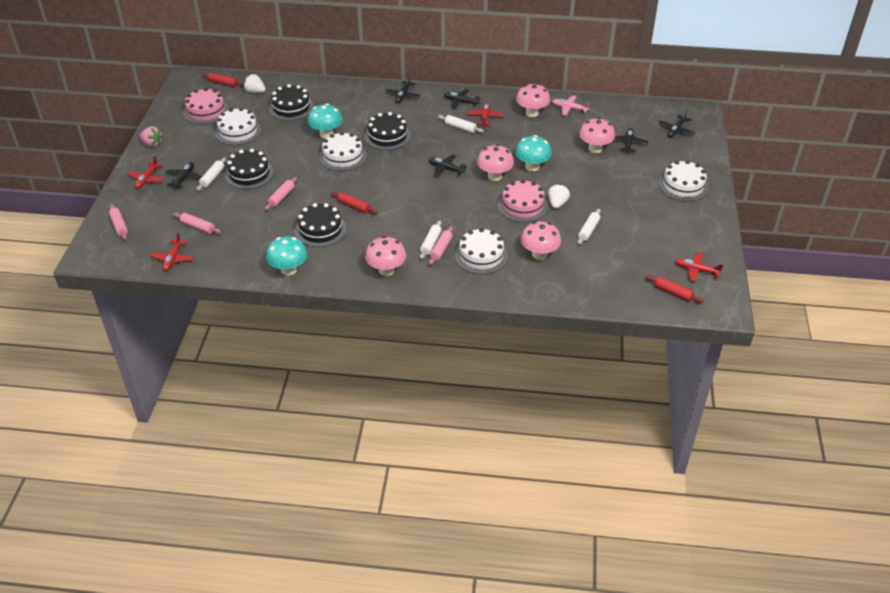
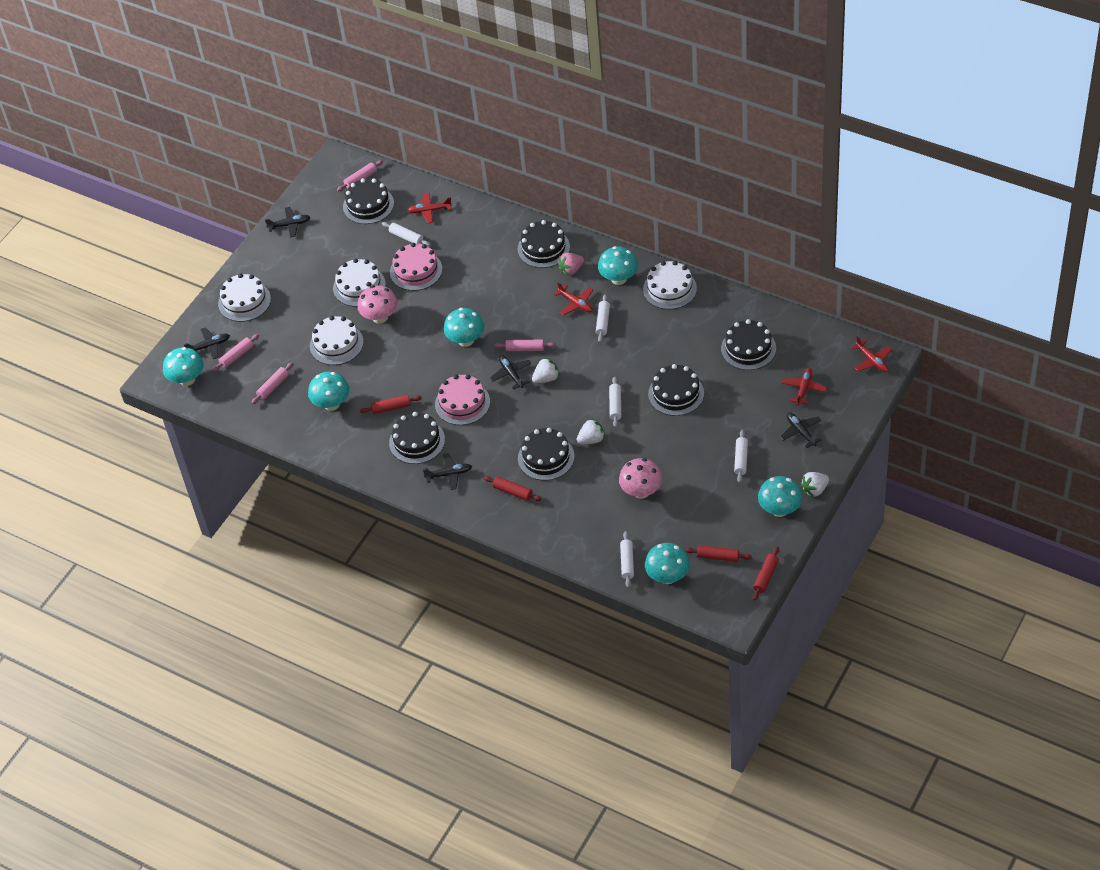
black cake: 4 -> 6
black plane: 6 -> 5
pink mushroom: 5 -> 2
pink plane: 1 -> 0
red rolling pin: 3 -> 4
turquoise mushroom: 3 -> 6
white rolling pin: 4 -> 5
white strawberry: 2 -> 3

